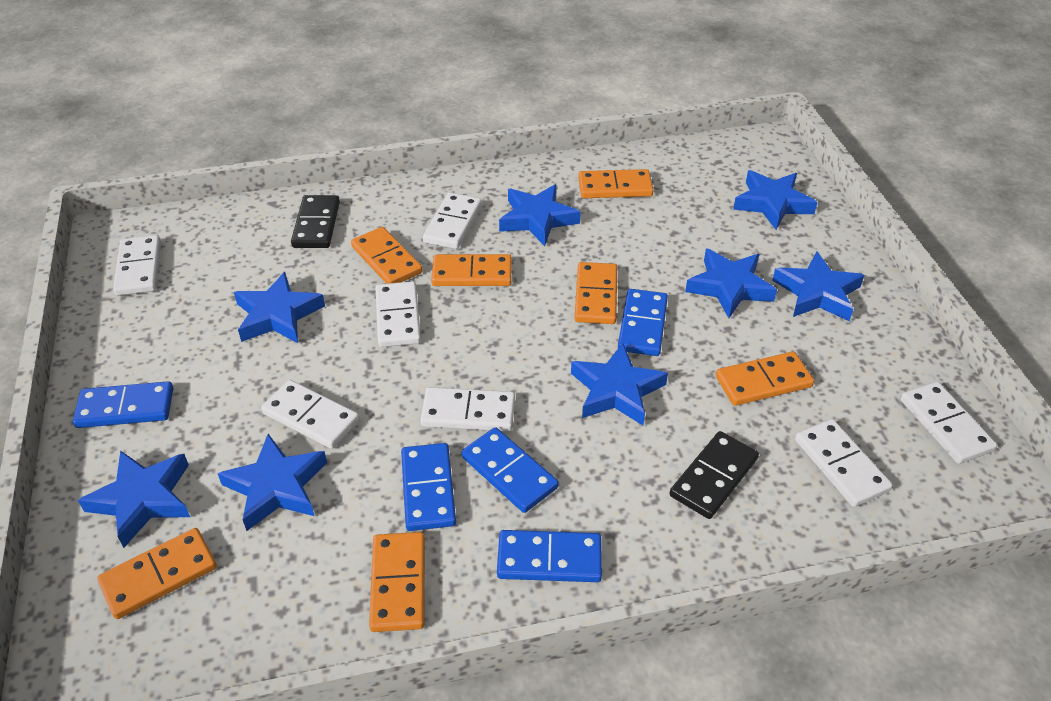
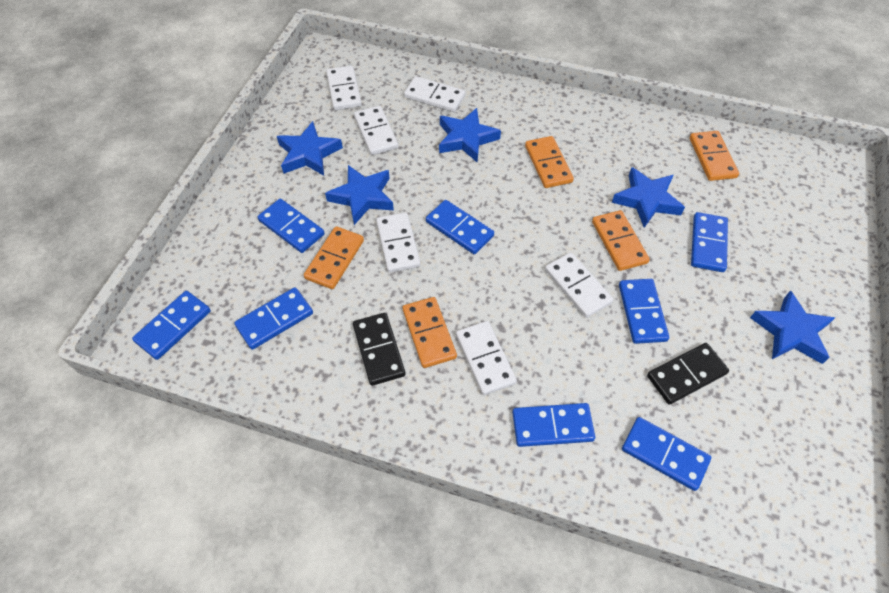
blue domino: 5 -> 8
blue star: 8 -> 5
orange domino: 7 -> 5
white domino: 7 -> 6

